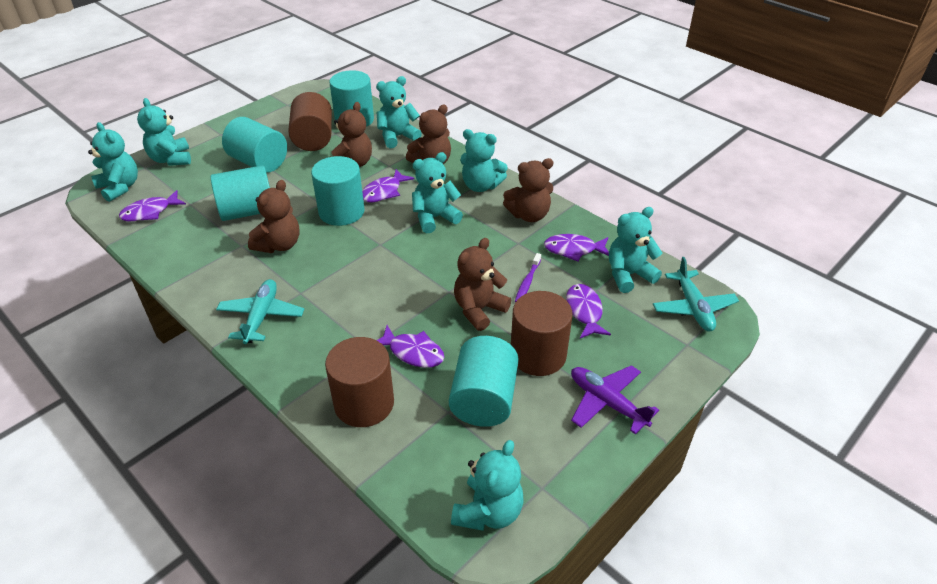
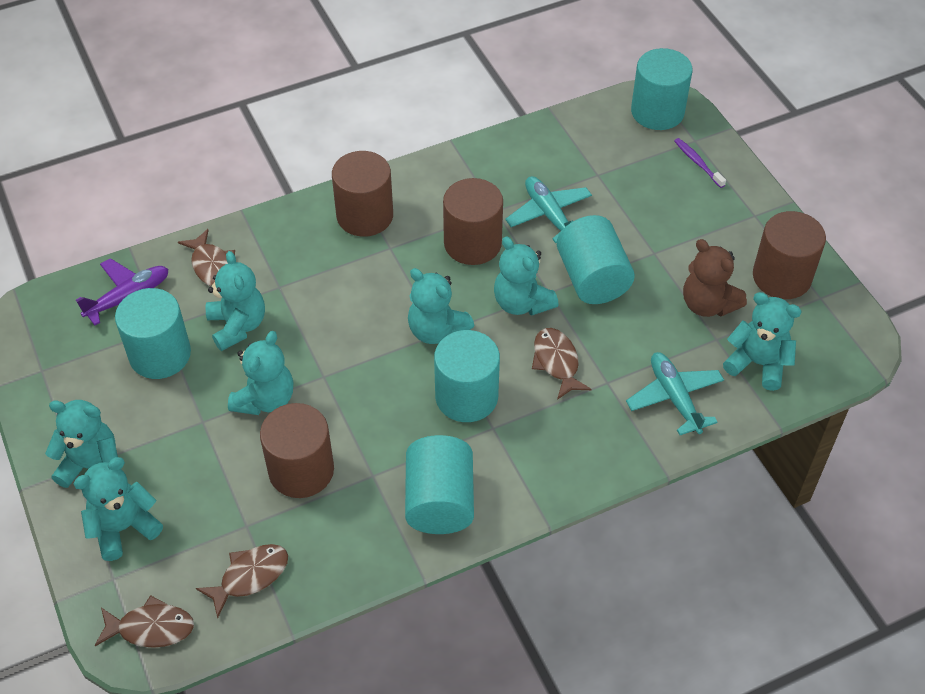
brown cylinder: 3 -> 4
brown fish: 0 -> 4
brown teddy bear: 5 -> 1
purple fish: 5 -> 0

